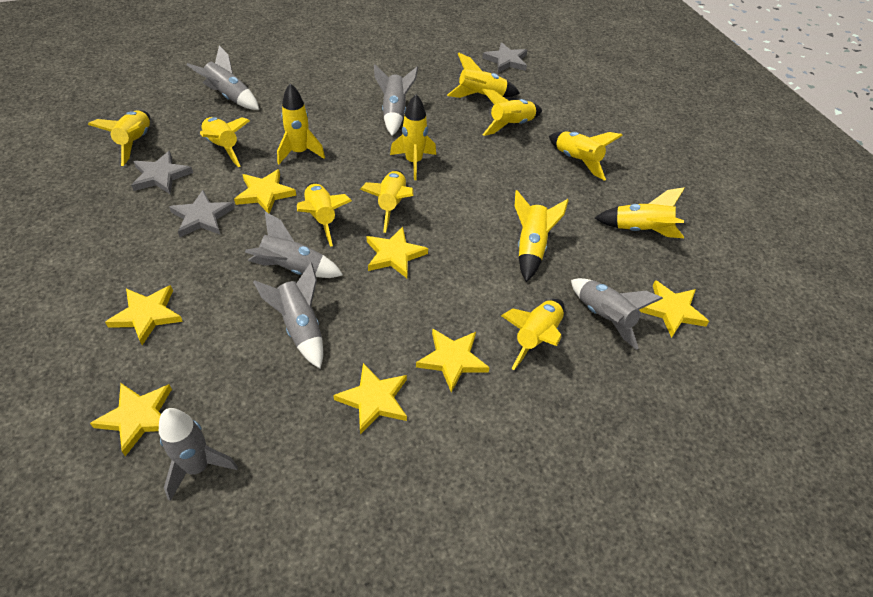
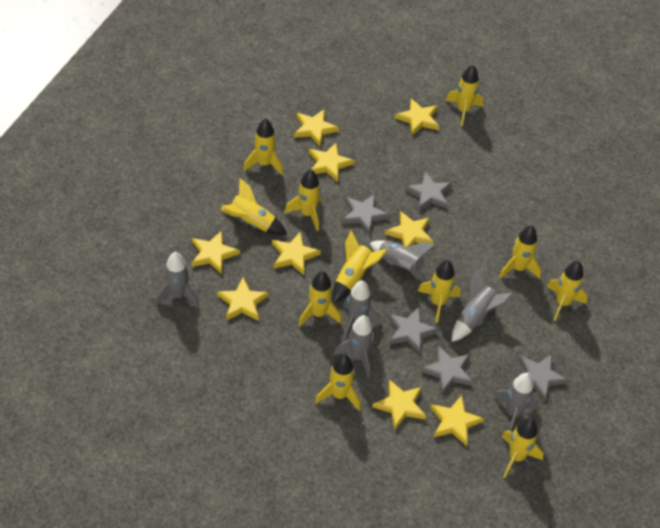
grey star: 3 -> 5
yellow rocket: 12 -> 11
yellow star: 7 -> 9

